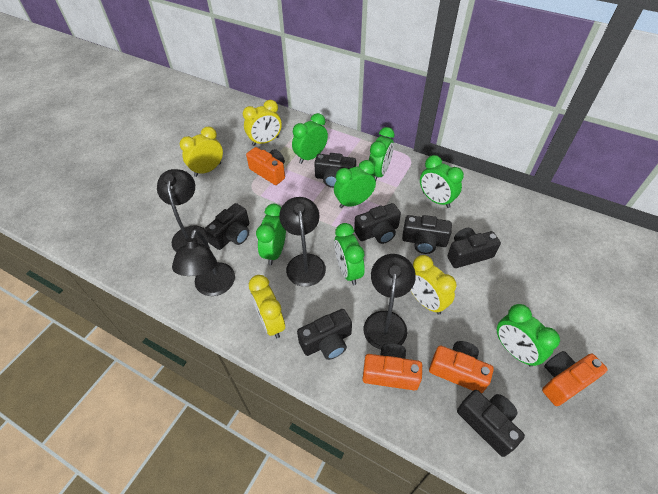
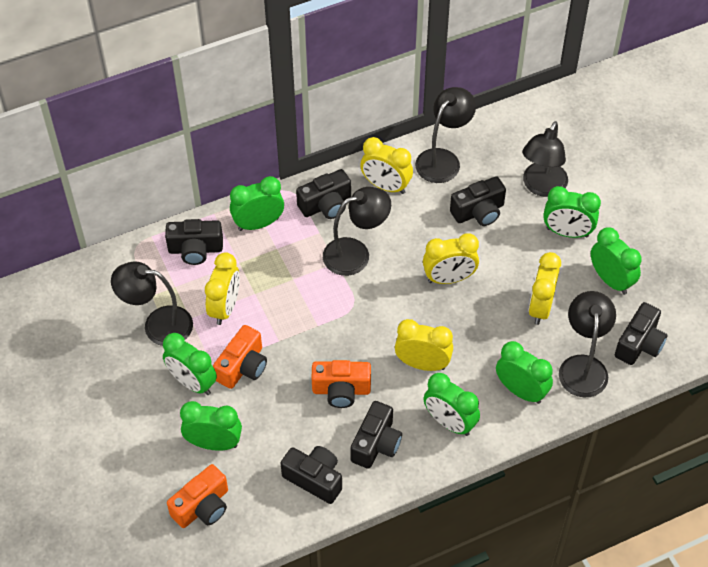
black camera: 7 -> 6
black lamp: 4 -> 5
orange camera: 4 -> 3
yellow clock: 4 -> 5

